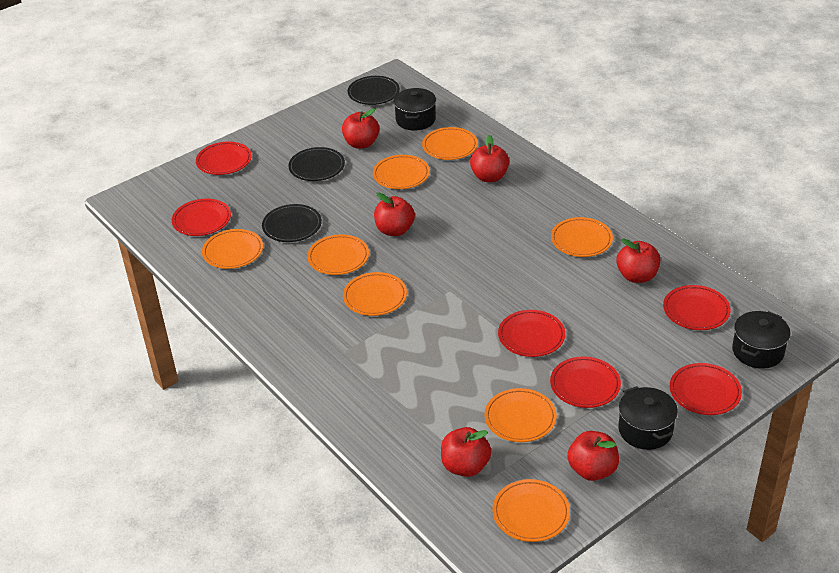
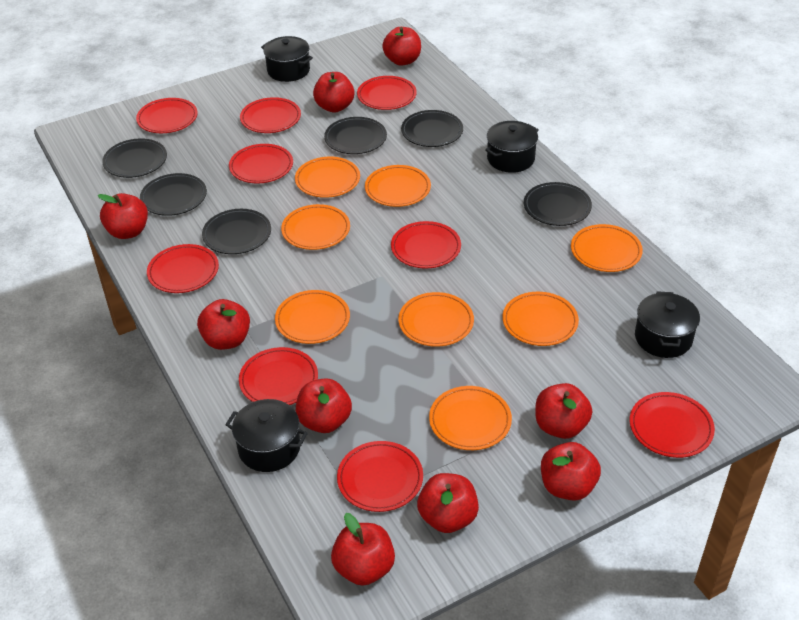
black plate: 3 -> 6
black pot: 3 -> 4
red apple: 6 -> 9
red plate: 6 -> 9

